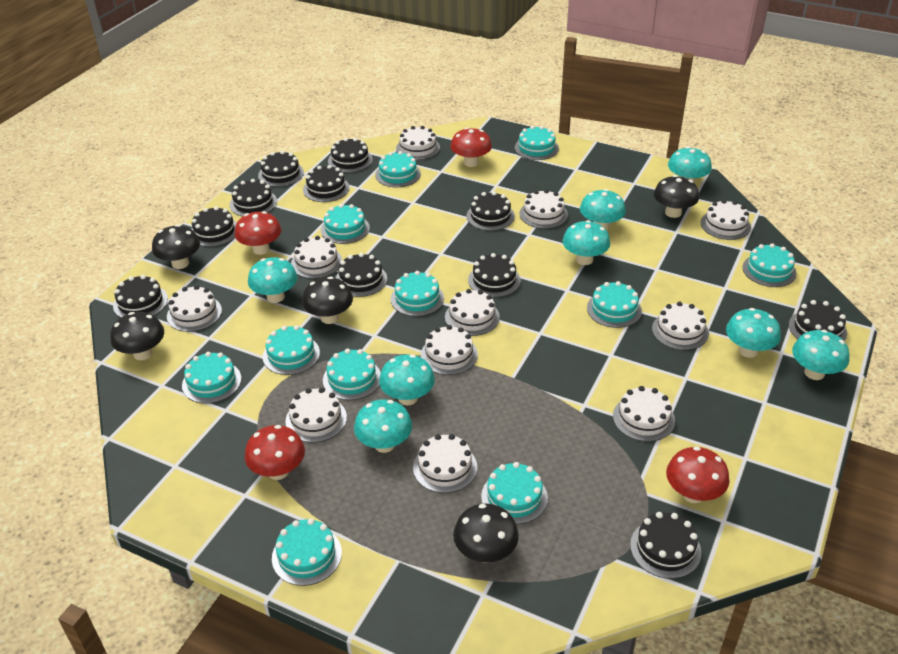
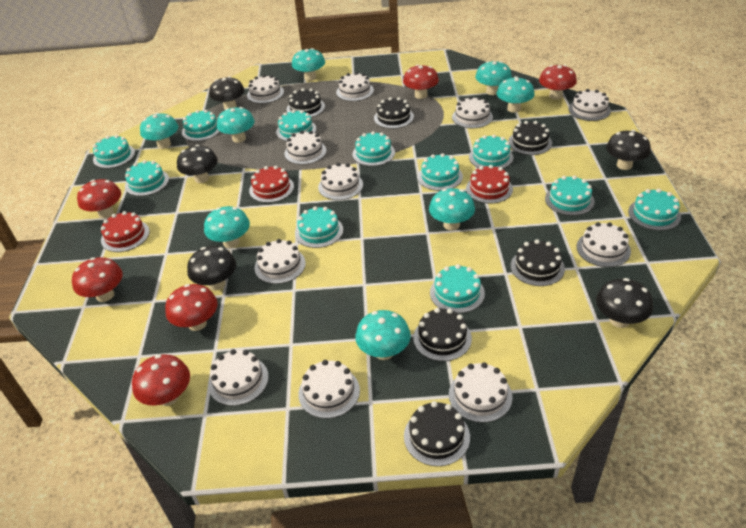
black cake: 11 -> 6
red cake: 0 -> 3
red mushroom: 4 -> 6

